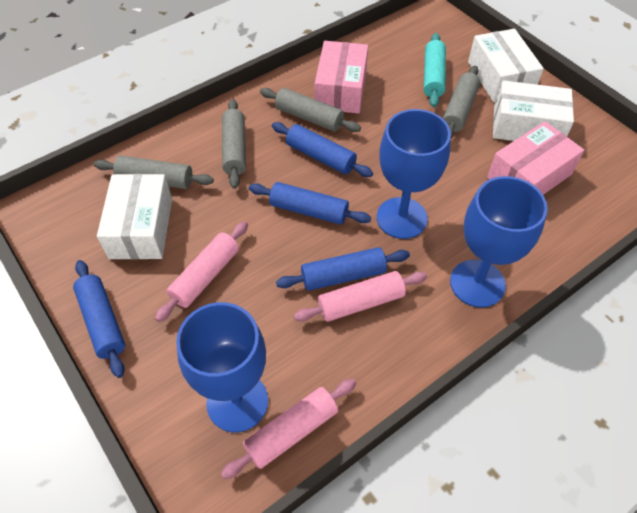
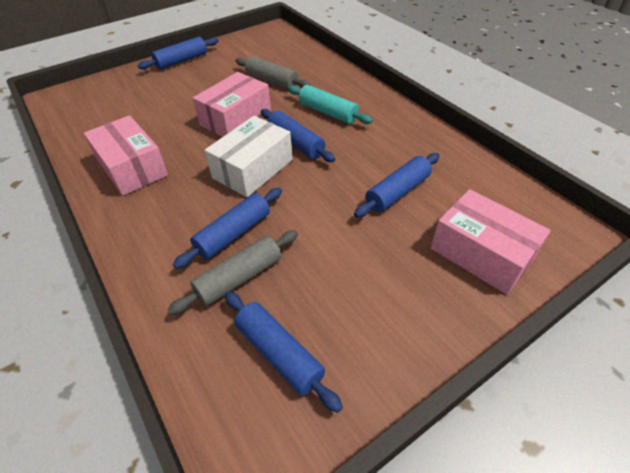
blue goblet: 3 -> 0
blue rolling pin: 4 -> 5
grey rolling pin: 4 -> 2
pink box: 2 -> 3
pink rolling pin: 3 -> 0
white box: 3 -> 1

